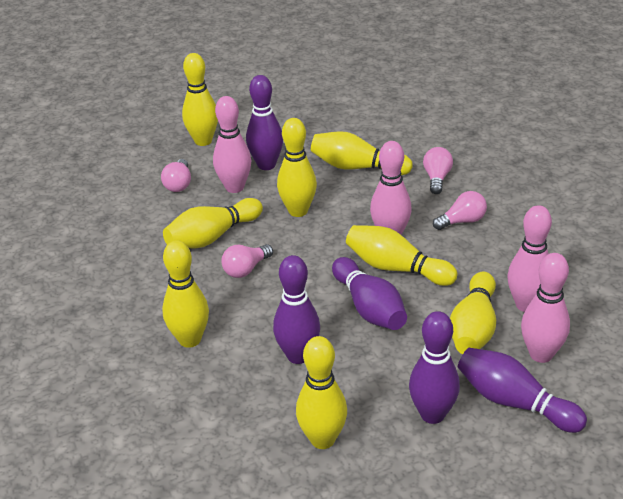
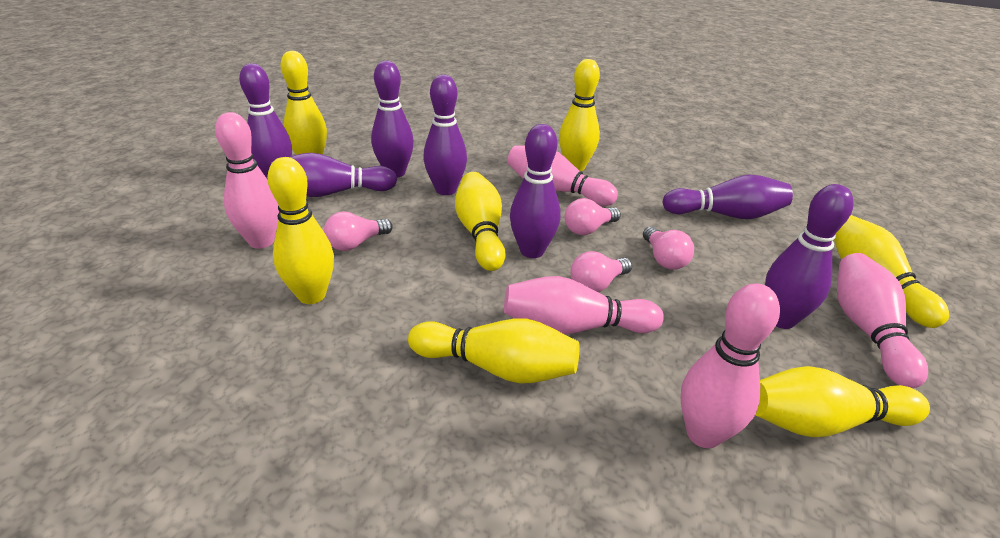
pink bowling pin: 4 -> 5
purple bowling pin: 5 -> 7
yellow bowling pin: 8 -> 7

